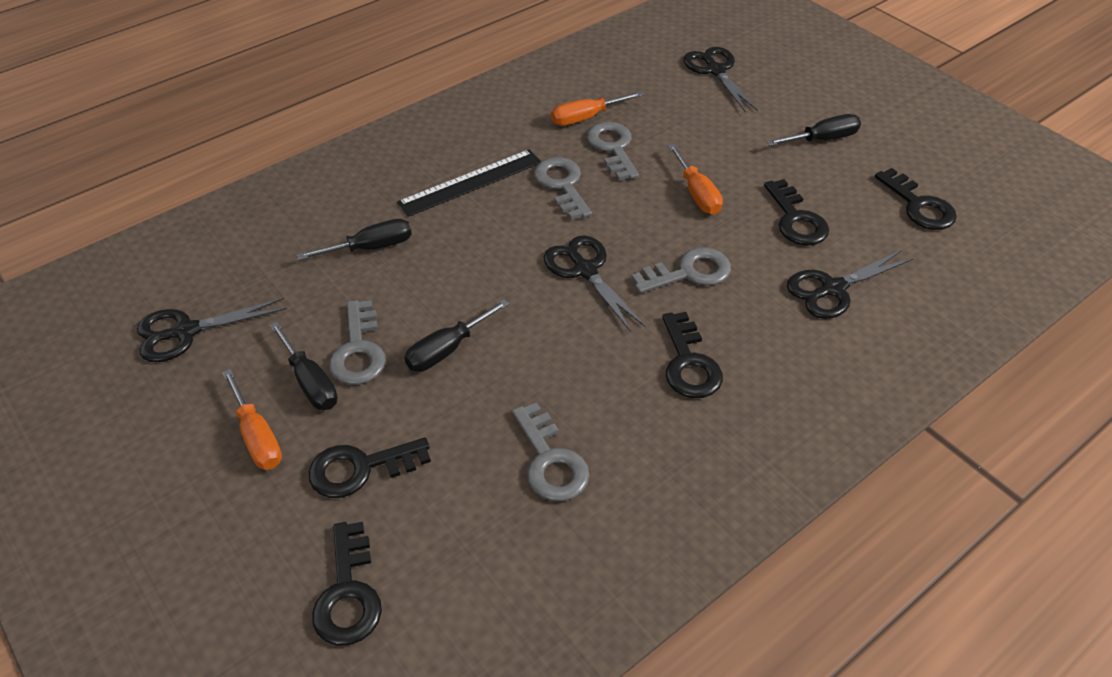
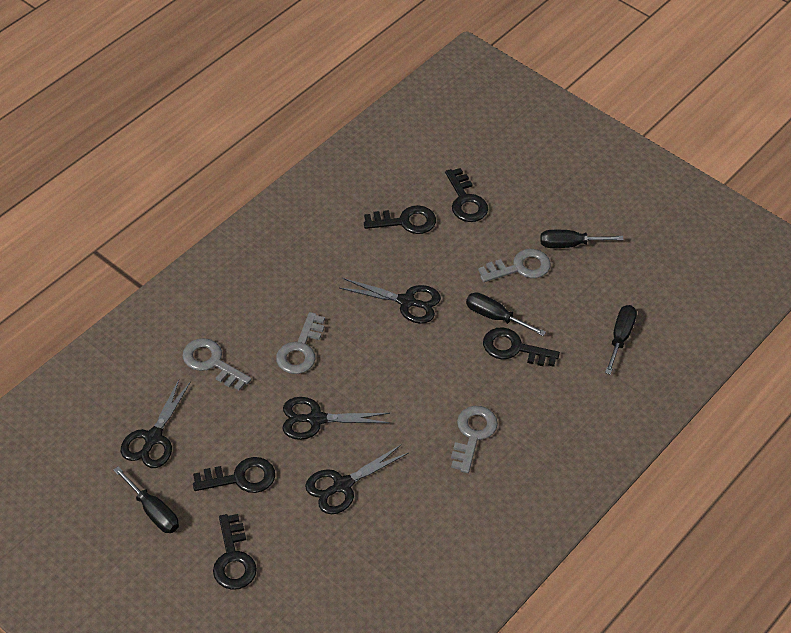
black ruler: 1 -> 0
grey key: 5 -> 4
orange screwdriver: 3 -> 0

